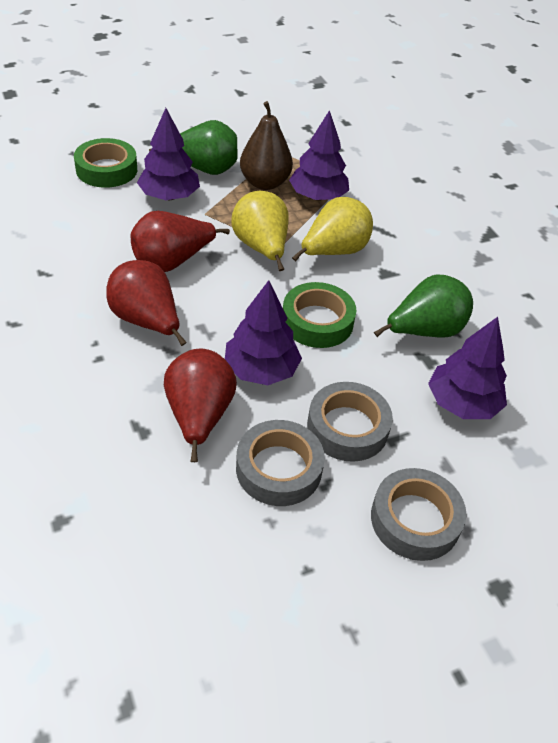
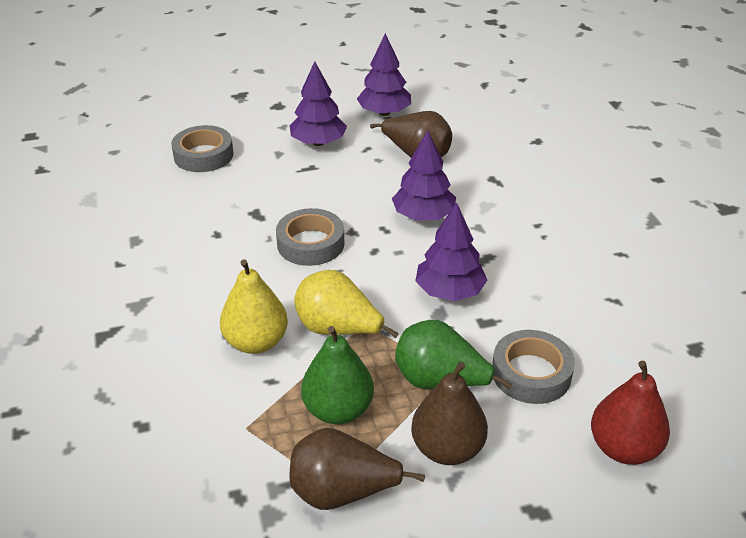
brown pear: 1 -> 3
green tape: 2 -> 0
red pear: 3 -> 1

